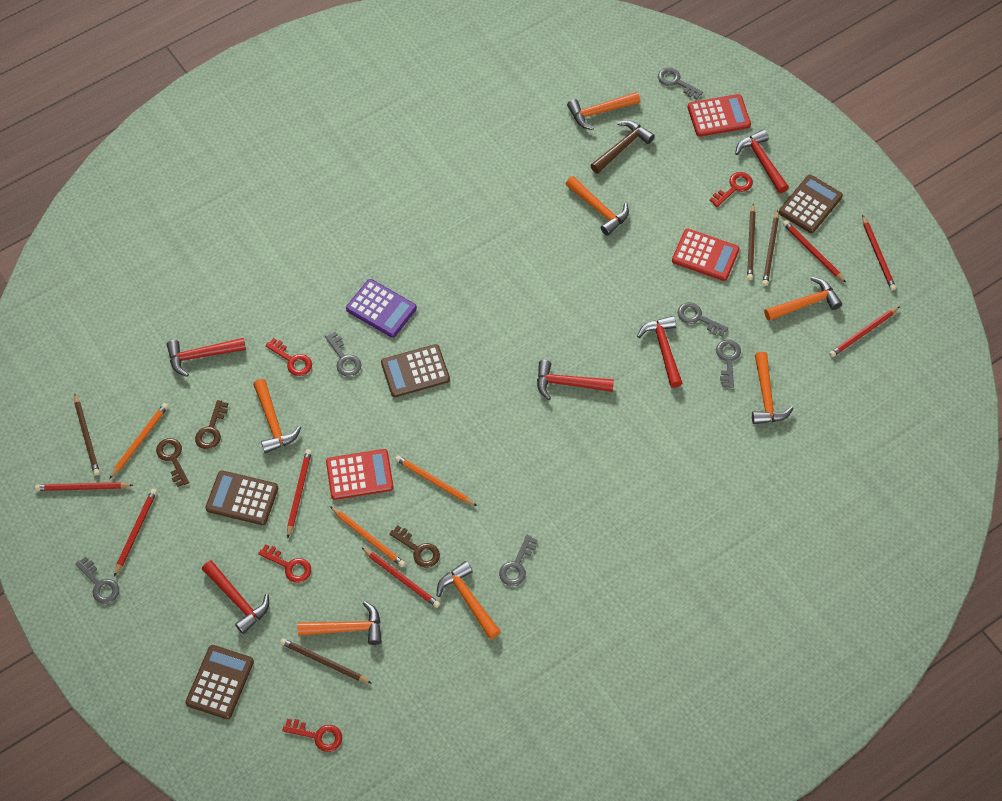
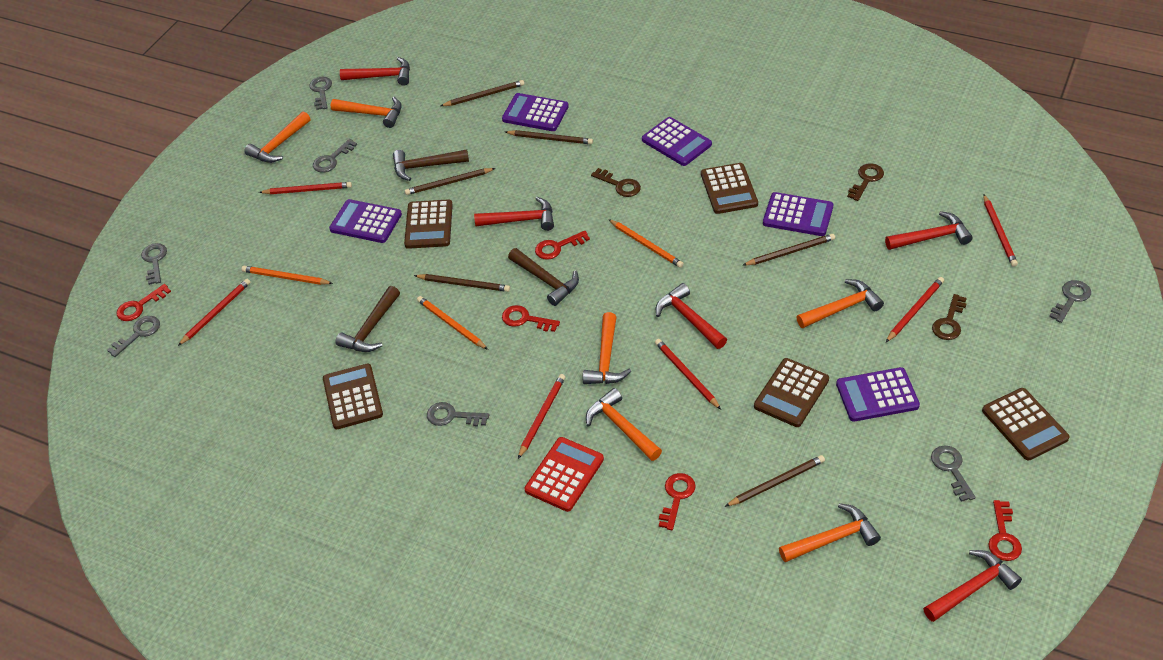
brown calculator: 4 -> 5
brown hammer: 1 -> 3
brown pencil: 4 -> 6
grey key: 6 -> 7
orange hammer: 7 -> 6
purple calculator: 1 -> 5
red calculator: 3 -> 1
red key: 4 -> 5
red pencil: 7 -> 6

